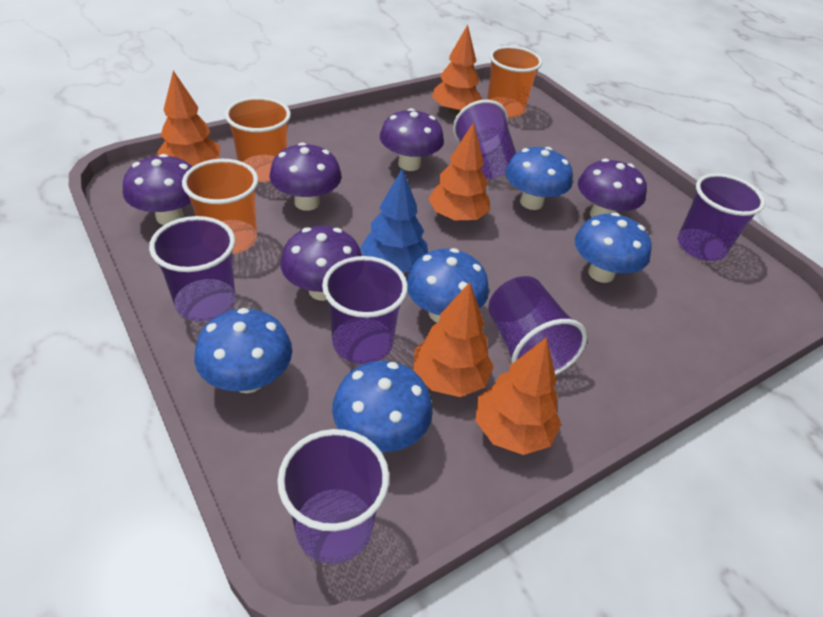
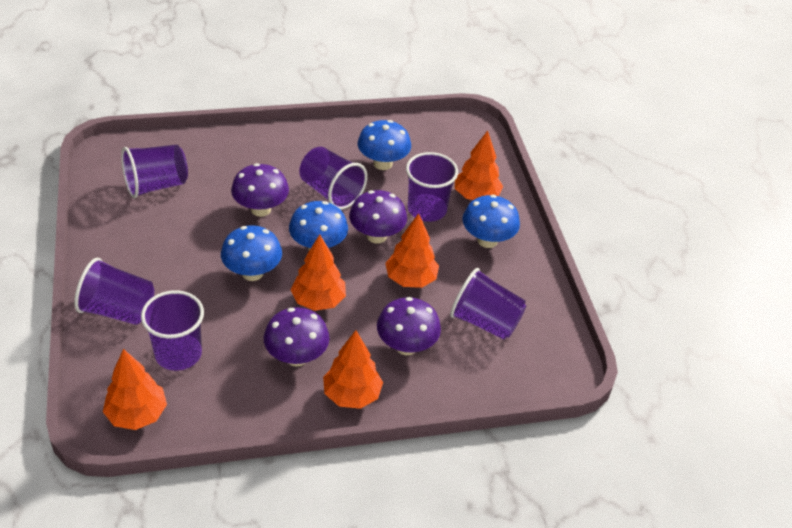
blue mushroom: 5 -> 4
blue tree: 1 -> 0
orange cup: 3 -> 0
purple mushroom: 5 -> 4

